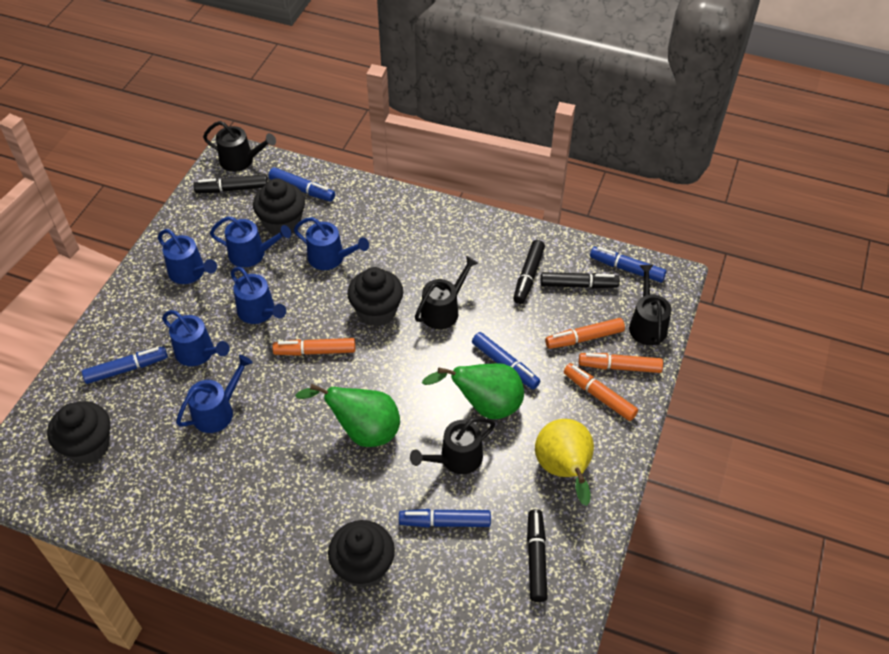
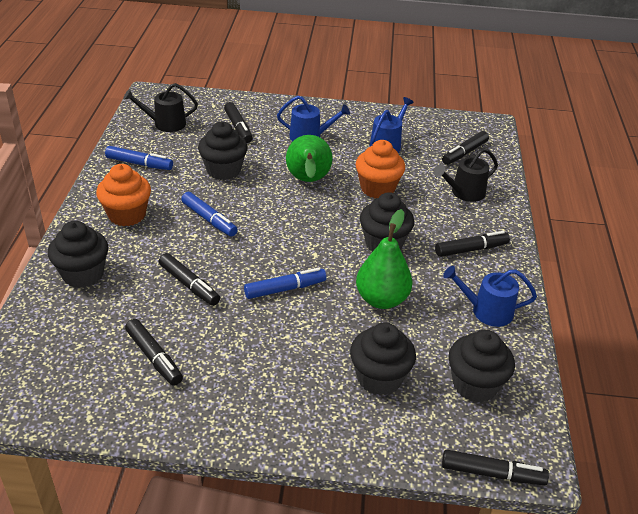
black cupcake: 4 -> 5
black marker: 4 -> 6
black watering can: 4 -> 2
blue marker: 5 -> 3
blue watering can: 6 -> 3
orange cupcake: 0 -> 2
orange marker: 4 -> 0
yellow pear: 1 -> 0

